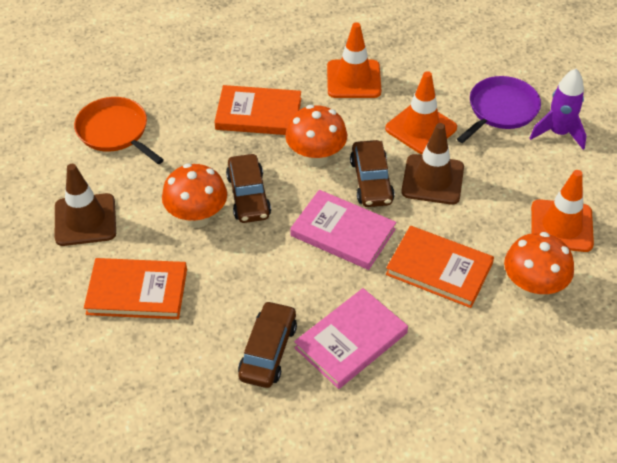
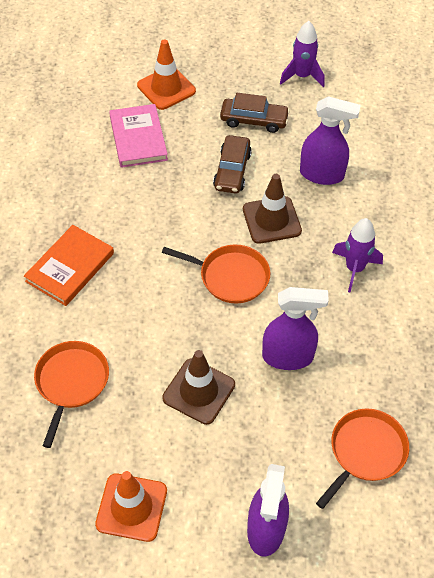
brown car: 3 -> 2
orange book: 3 -> 1
orange mushroom: 3 -> 0
orange pan: 1 -> 3
orange traffic cone: 3 -> 2
pink book: 2 -> 1
purple pan: 1 -> 0
purple rocket: 1 -> 2
purple spray bottle: 0 -> 3

